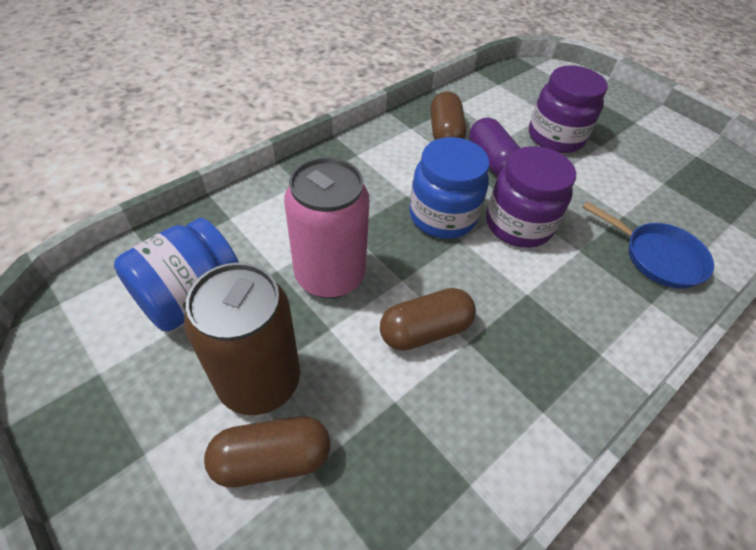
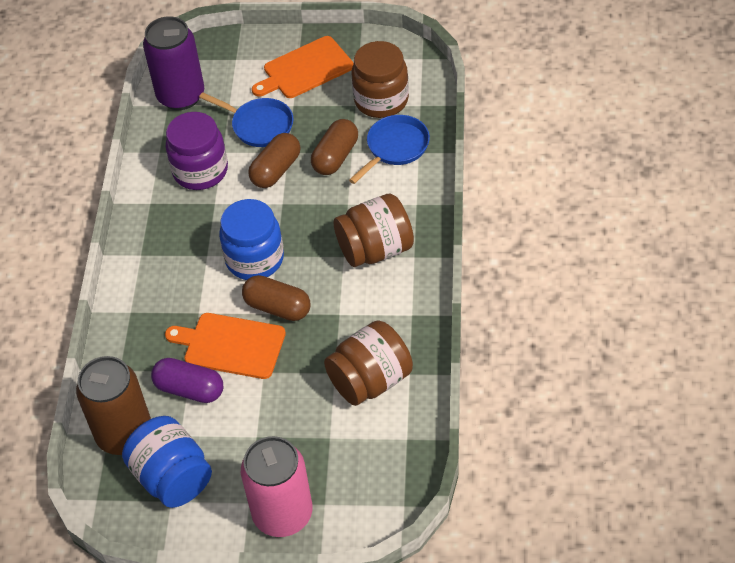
blue pan: 1 -> 2
brown jar: 0 -> 3
orange cutting board: 0 -> 2
purple can: 0 -> 1
purple jar: 2 -> 1

